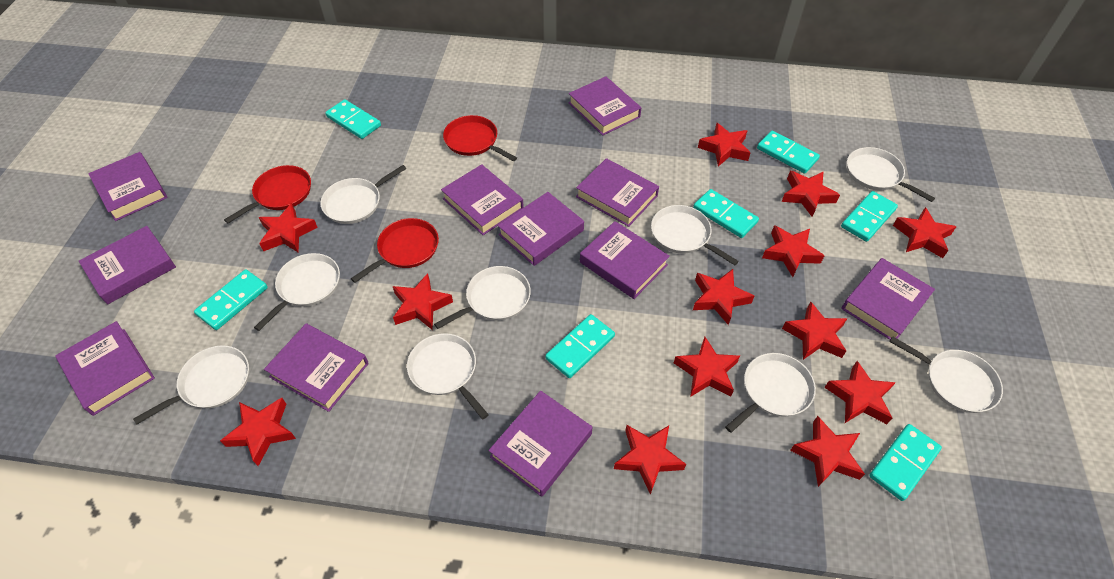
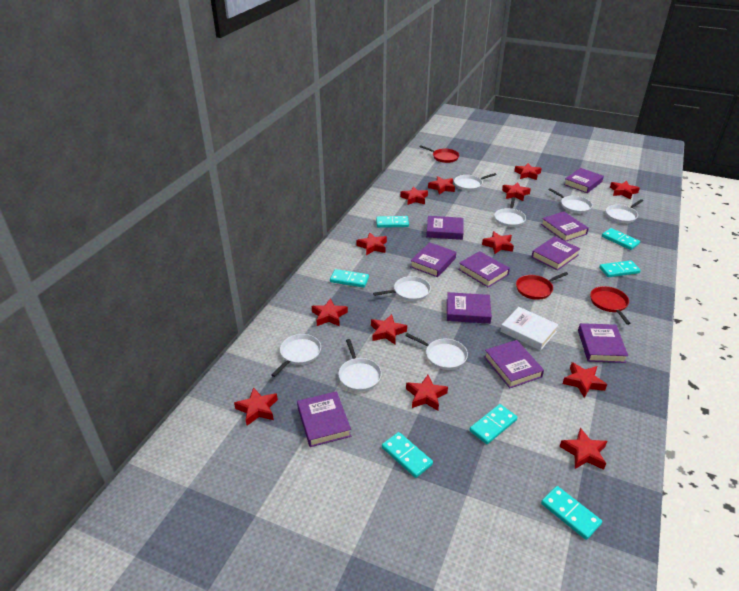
purple book: 11 -> 10
white book: 0 -> 1
white pan: 9 -> 8

